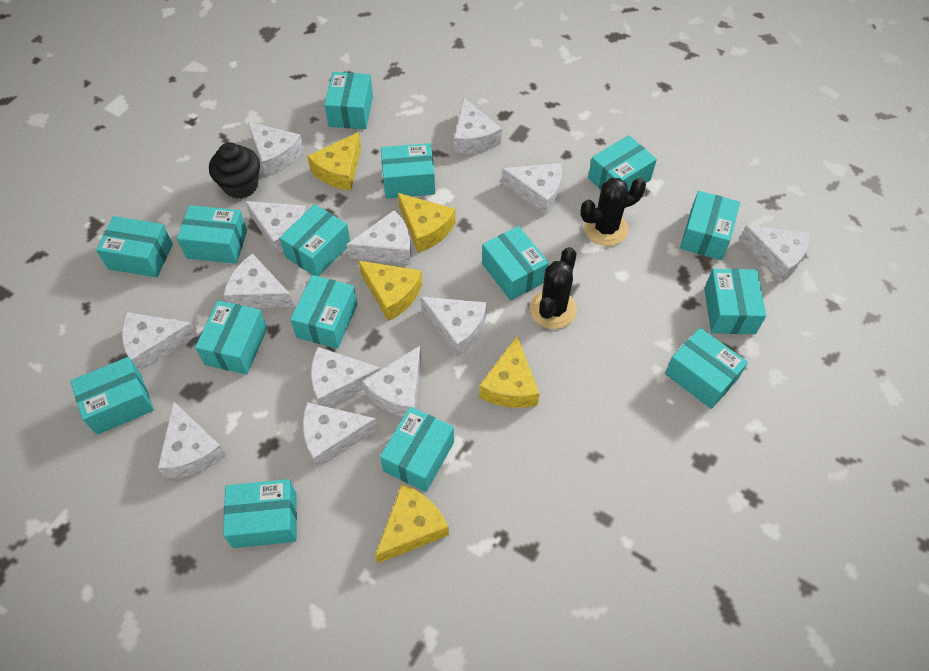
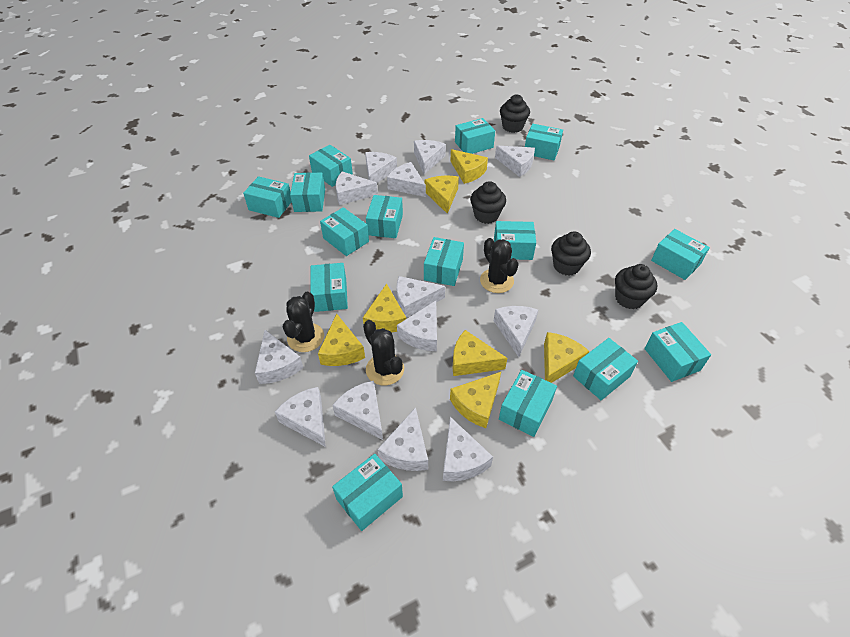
black cactus: 2 -> 3
black cupcake: 1 -> 4
yellow cheese: 5 -> 7

